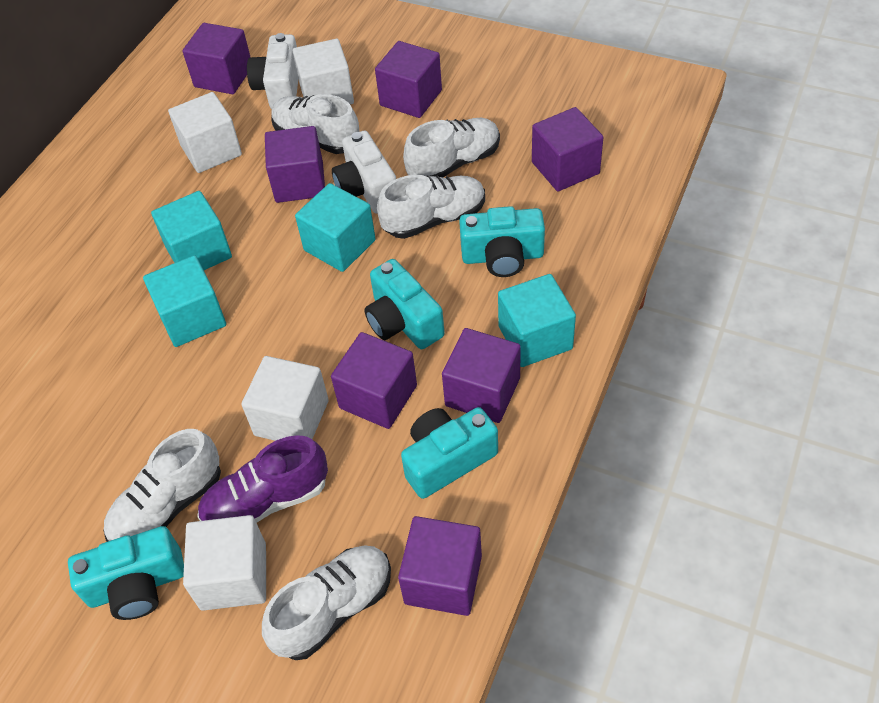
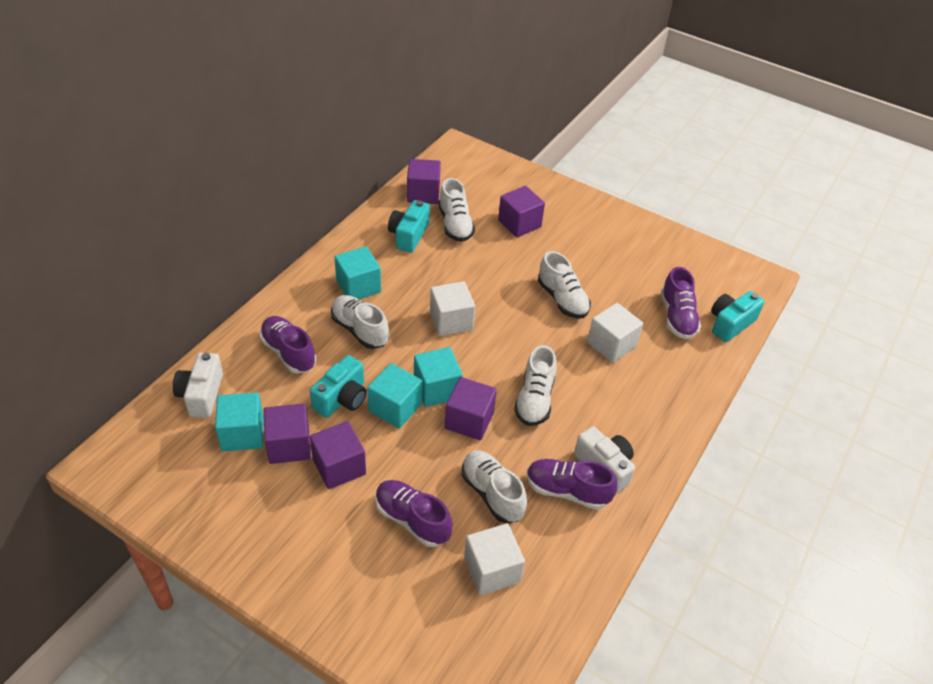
purple cube: 7 -> 5
purple shoe: 1 -> 4
turquoise camera: 4 -> 3
white cube: 4 -> 3

